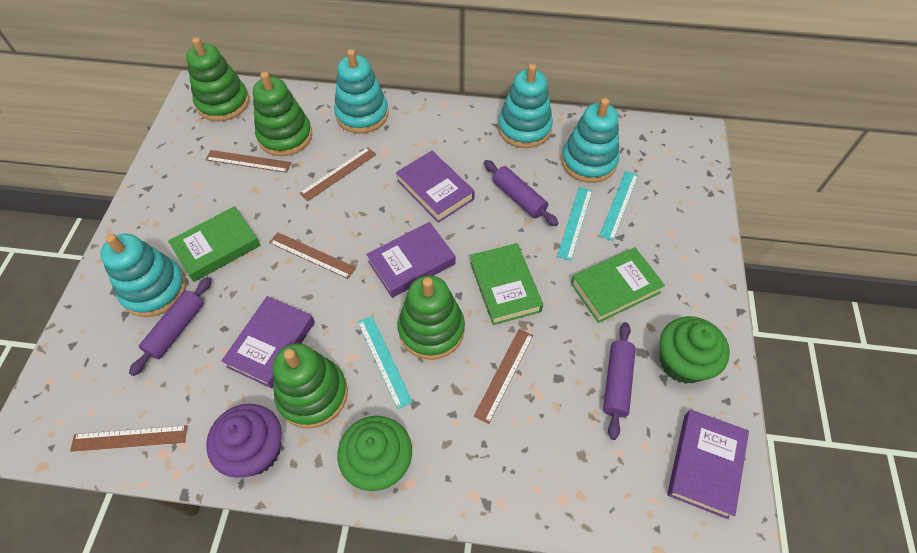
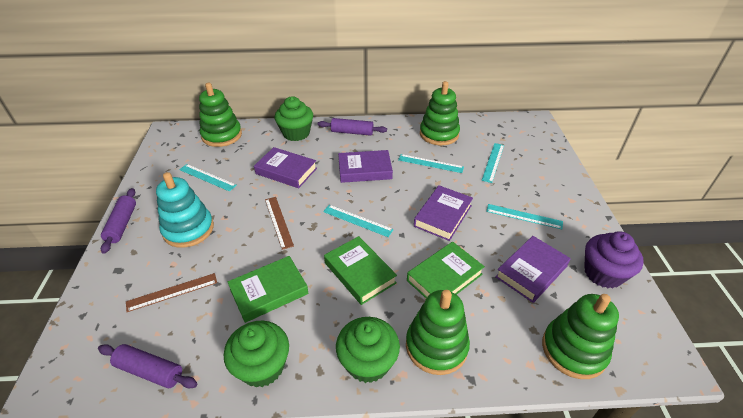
brown ruler: 5 -> 2
green cupcake: 2 -> 3
turquoise ruler: 3 -> 5
turquoise stacking toy: 4 -> 1

